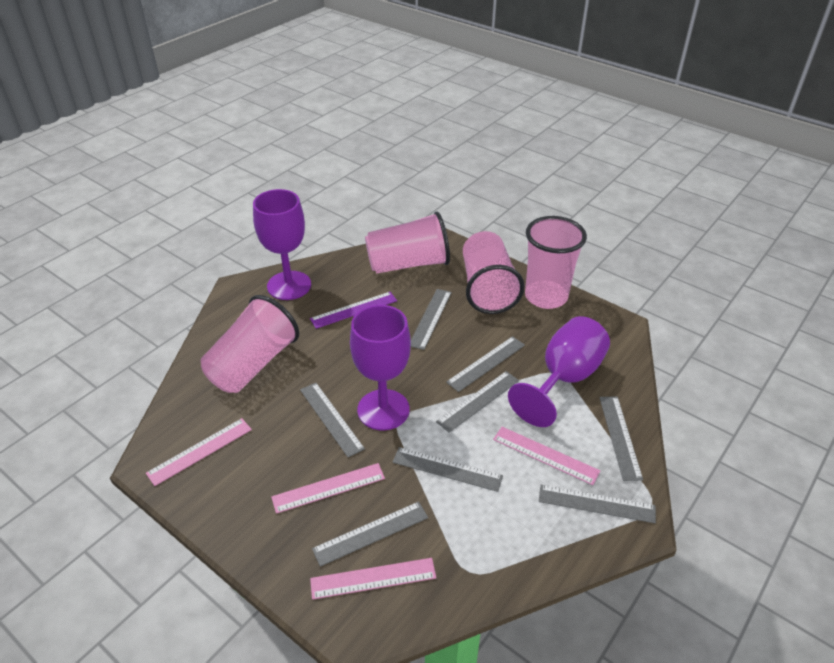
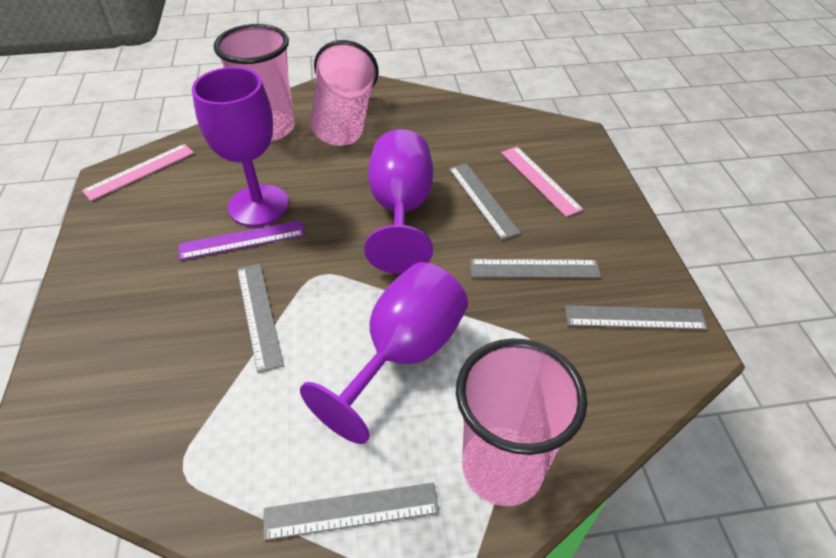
grey ruler: 8 -> 5
pink cup: 4 -> 3
pink ruler: 4 -> 2

